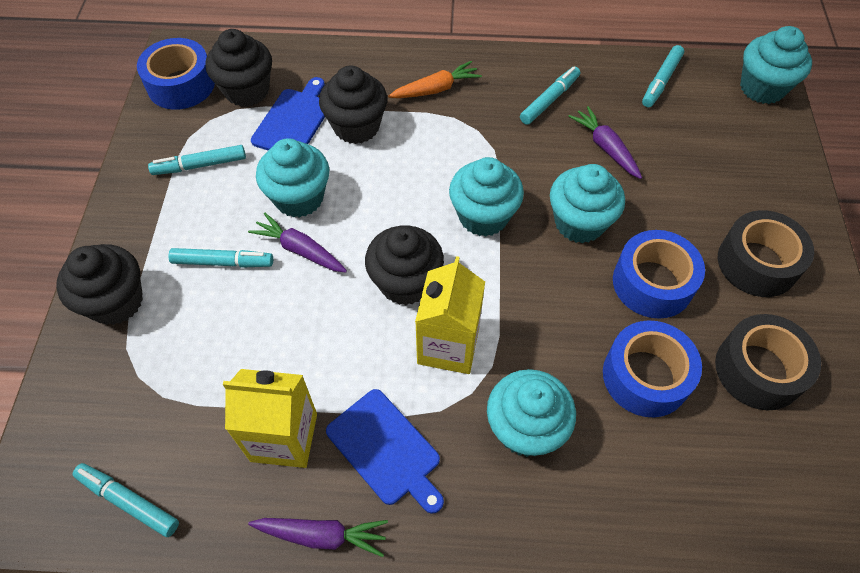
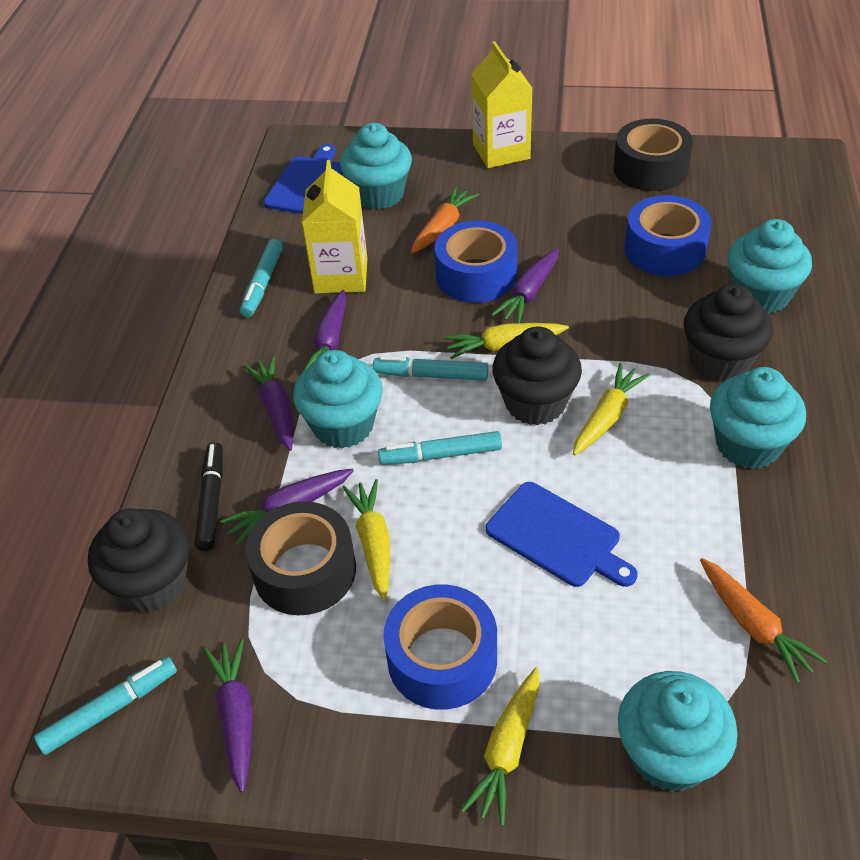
black cupcake: 4 -> 3
black marker: 0 -> 1
orange carrot: 1 -> 2
purple carrot: 3 -> 5
turquoise marker: 5 -> 4
yellow carrot: 0 -> 4

